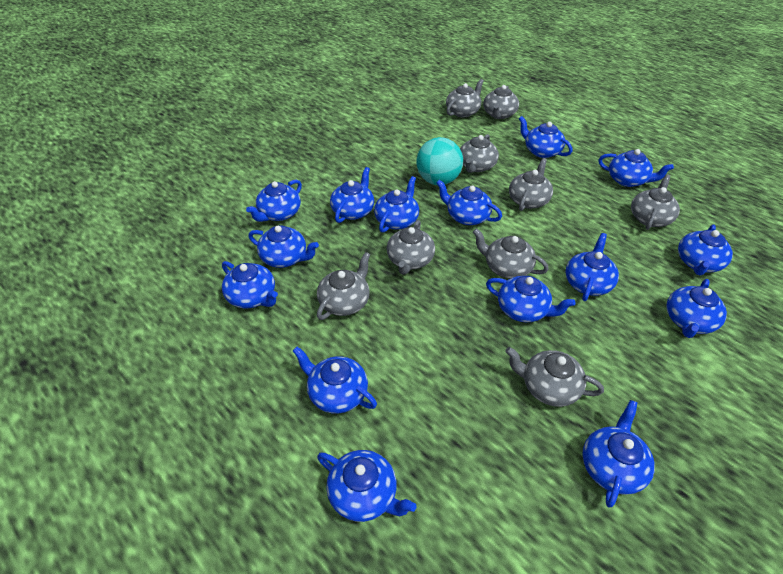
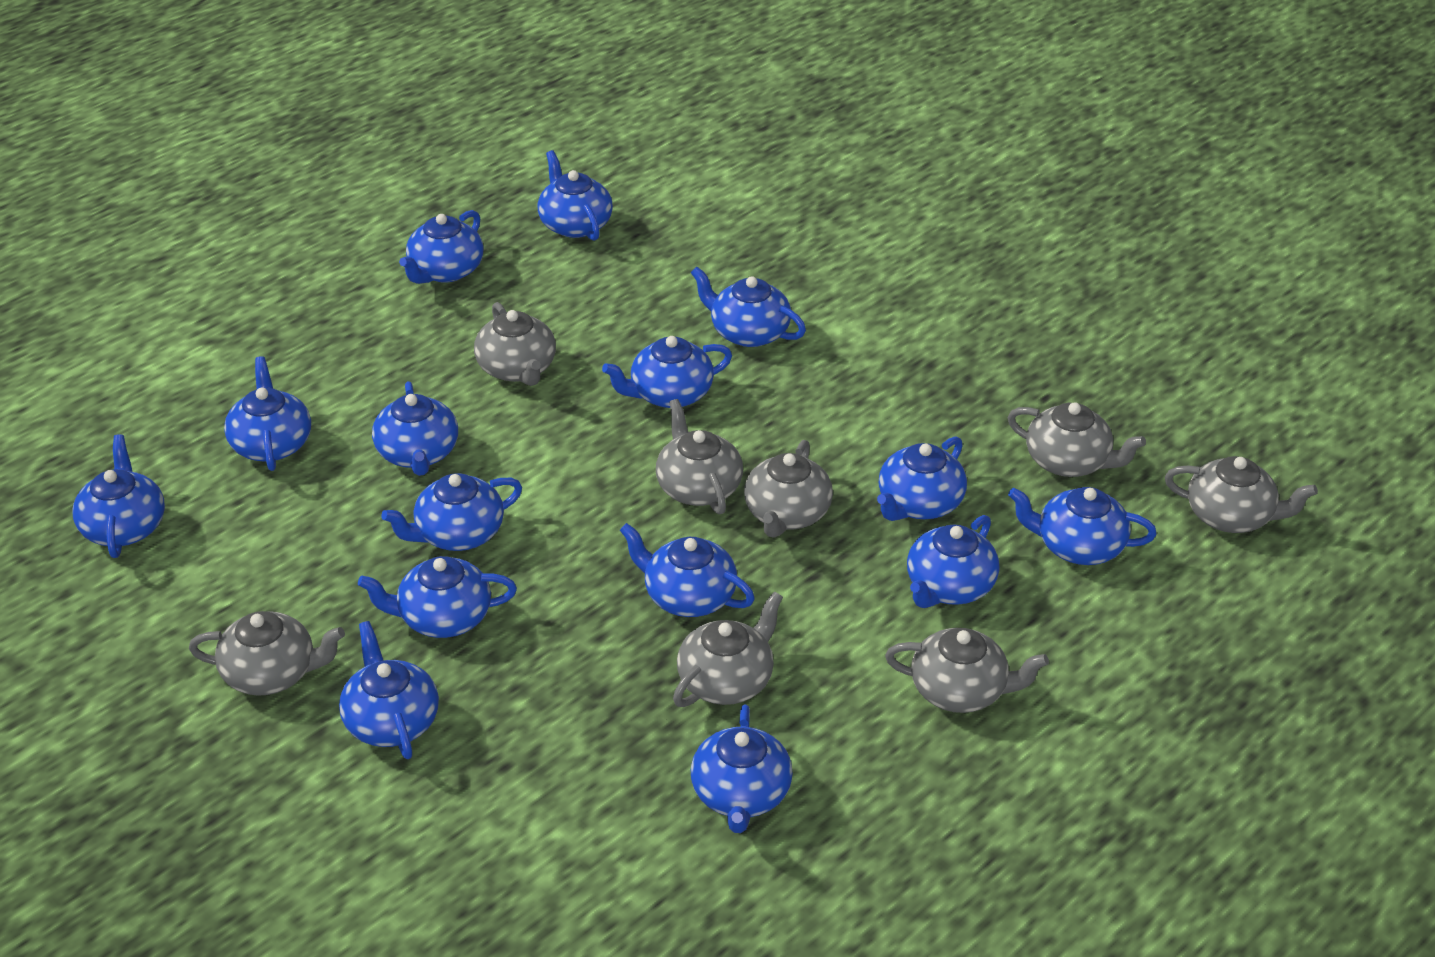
grey teapot: 9 -> 8
turquoise ball: 1 -> 0

